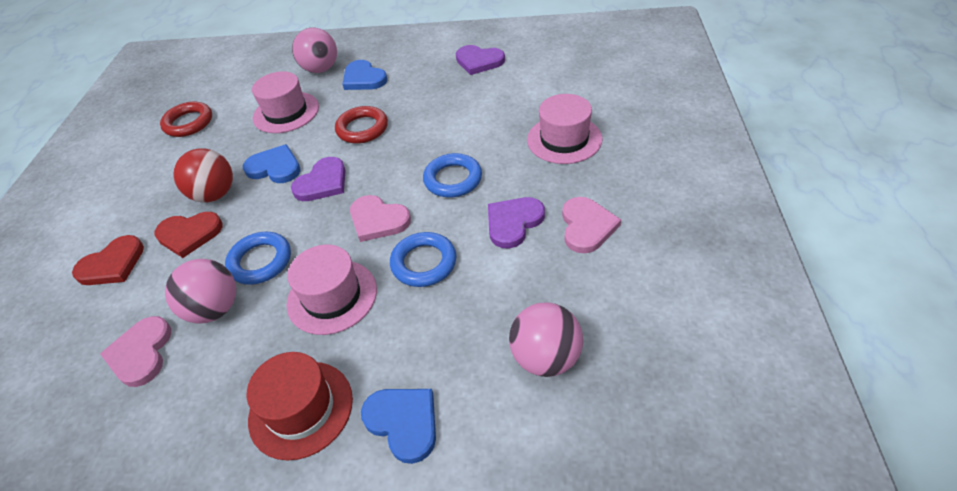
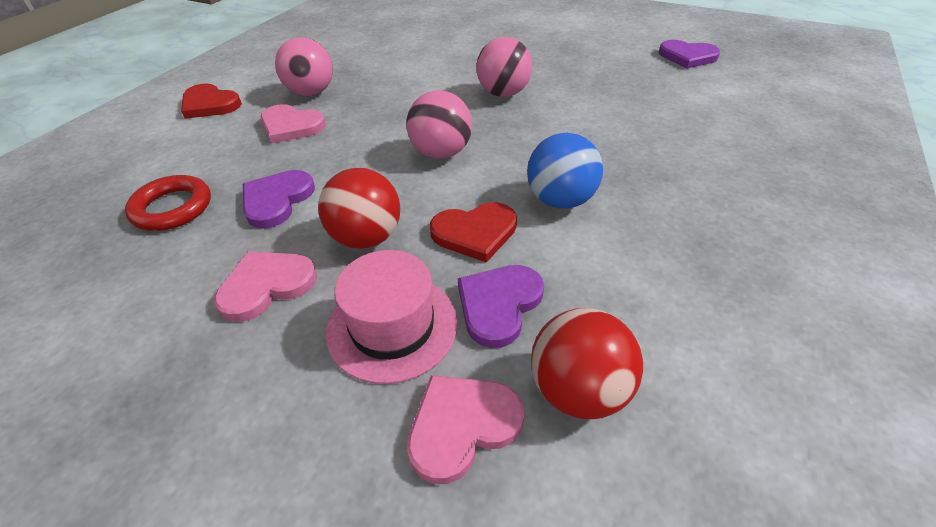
blue ball: 0 -> 1
blue heart: 3 -> 0
blue ring: 3 -> 0
pink hat: 3 -> 1
red ball: 1 -> 2
red hat: 1 -> 0
red ring: 2 -> 1

